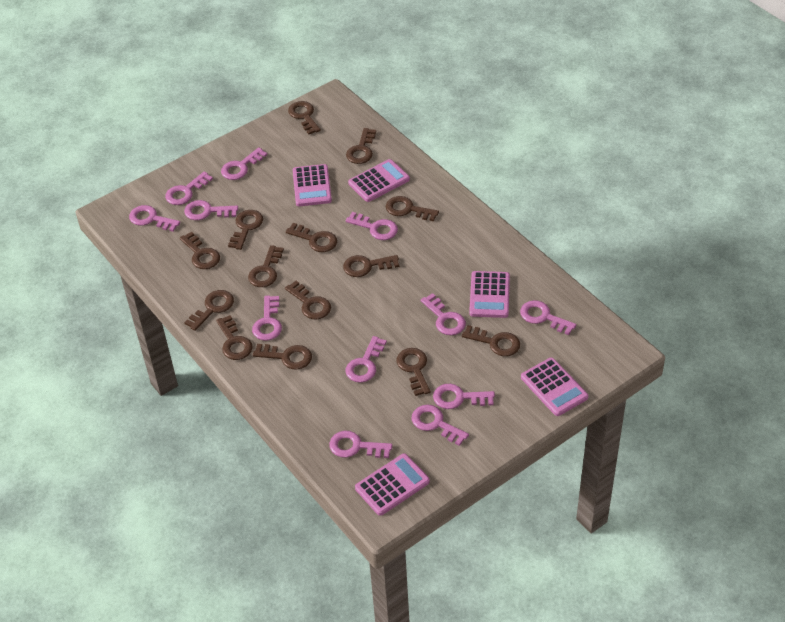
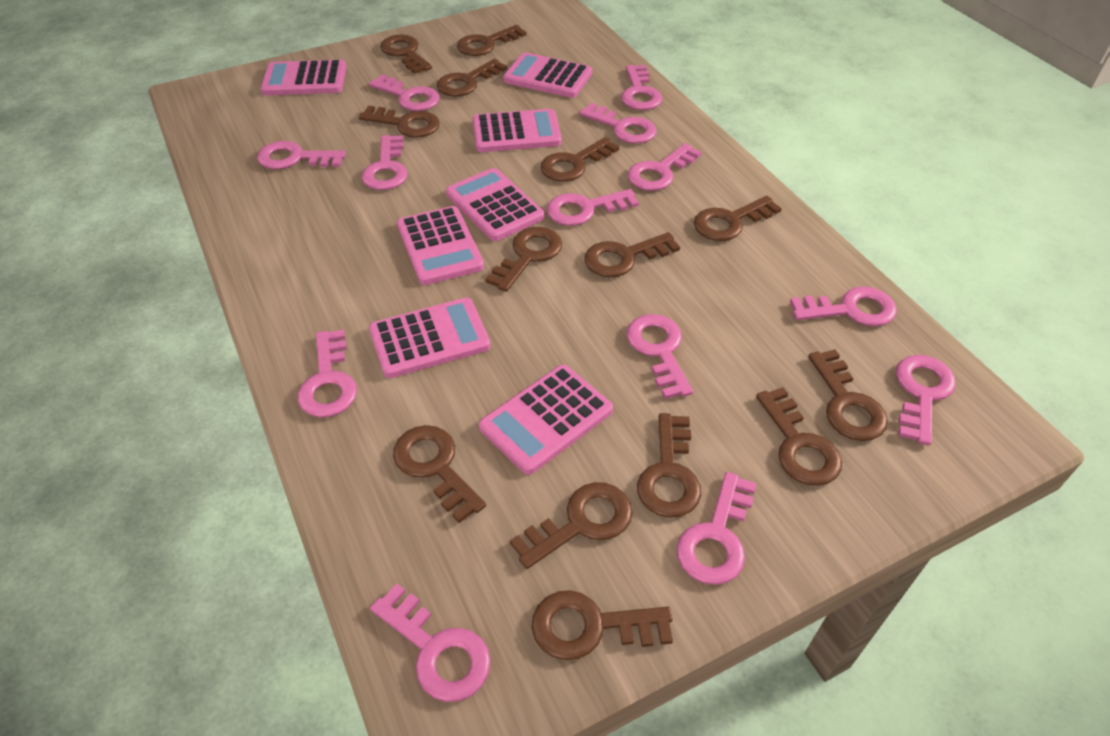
pink calculator: 5 -> 7
pink key: 12 -> 13

